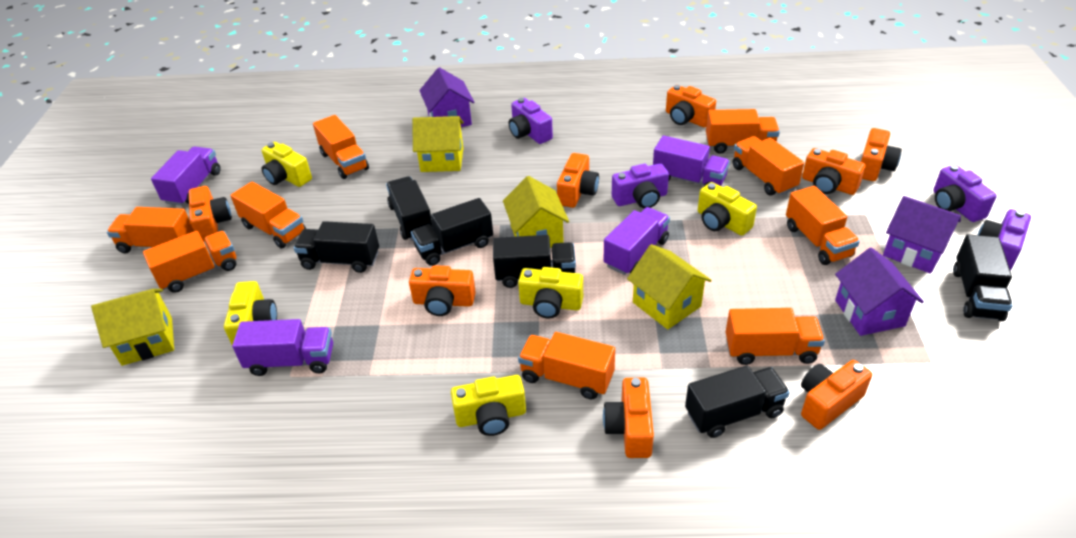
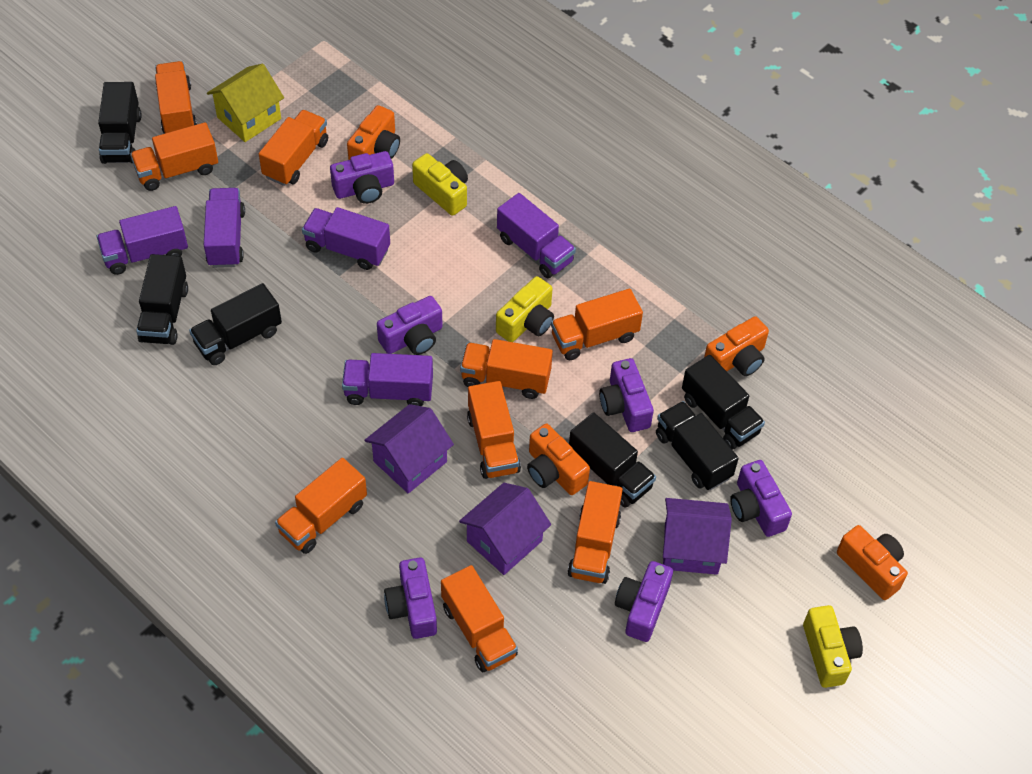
orange camera: 8 -> 4
purple camera: 4 -> 6
purple truck: 4 -> 5
yellow camera: 5 -> 3
yellow house: 4 -> 1

